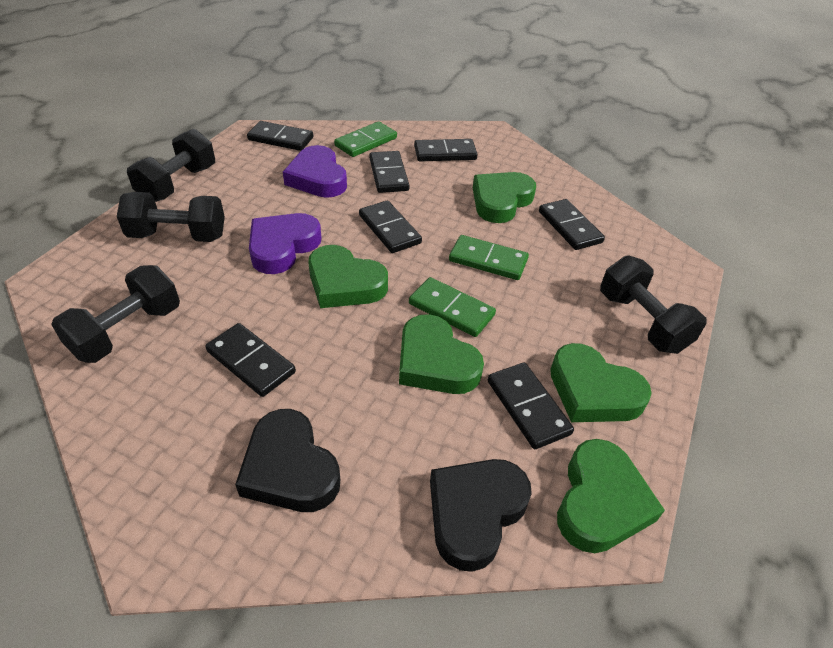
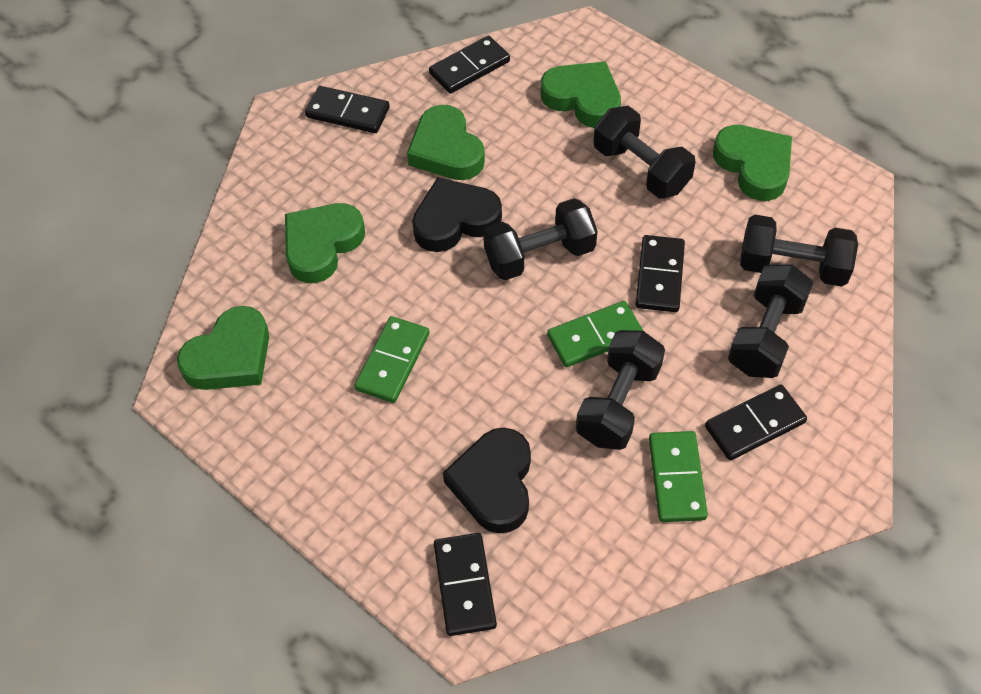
black domino: 7 -> 5
black dumbbell: 4 -> 5
purple heart: 2 -> 0

